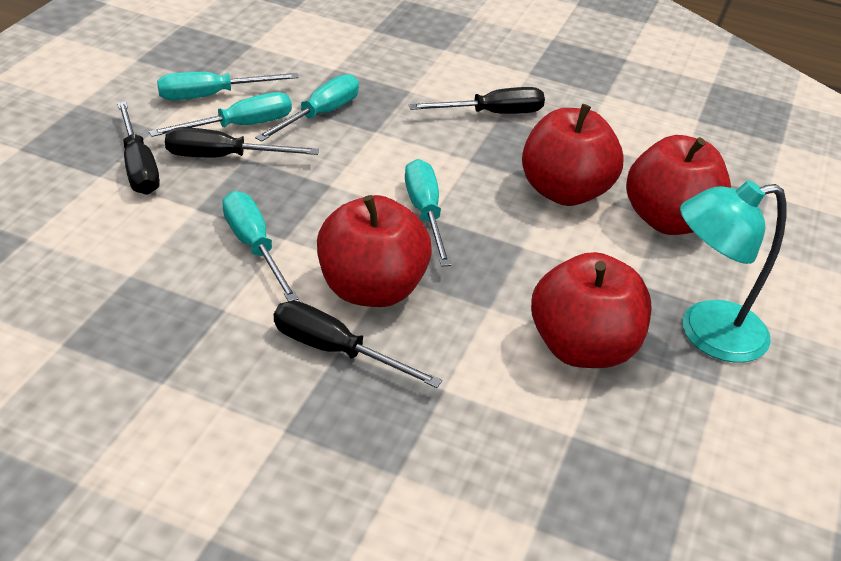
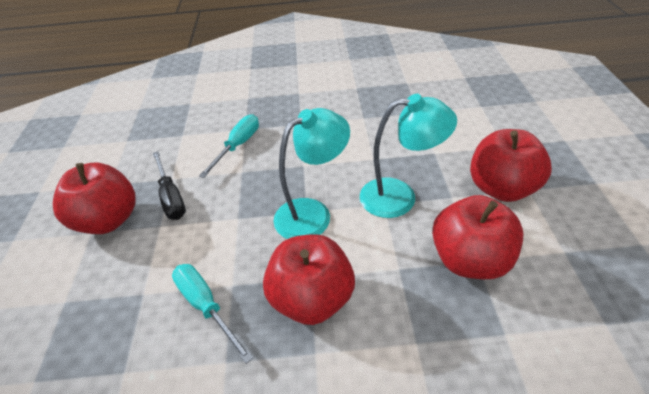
black screwdriver: 4 -> 1
turquoise lamp: 1 -> 2
turquoise screwdriver: 5 -> 2

